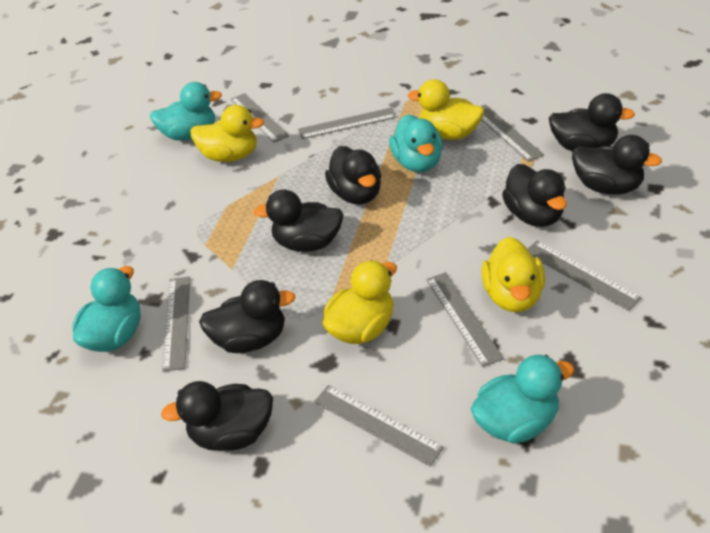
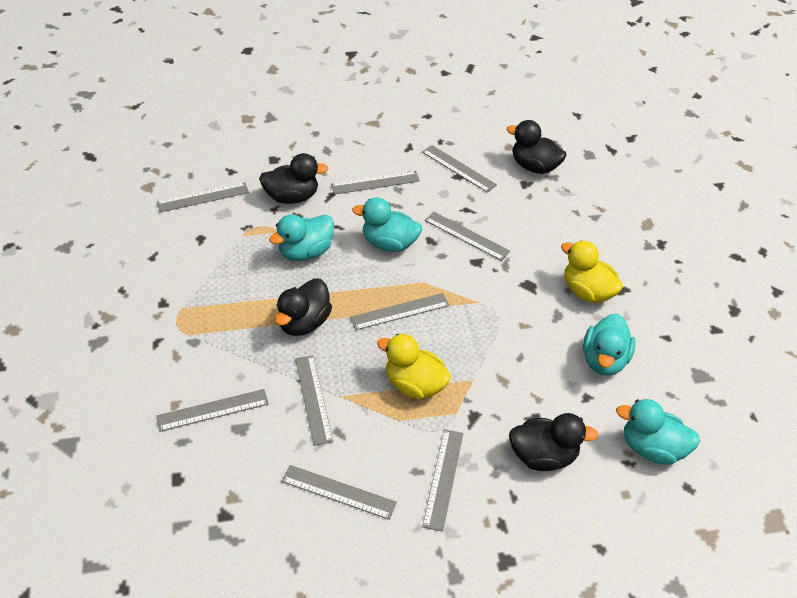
black duck: 7 -> 4
grey ruler: 7 -> 9
yellow duck: 4 -> 2

